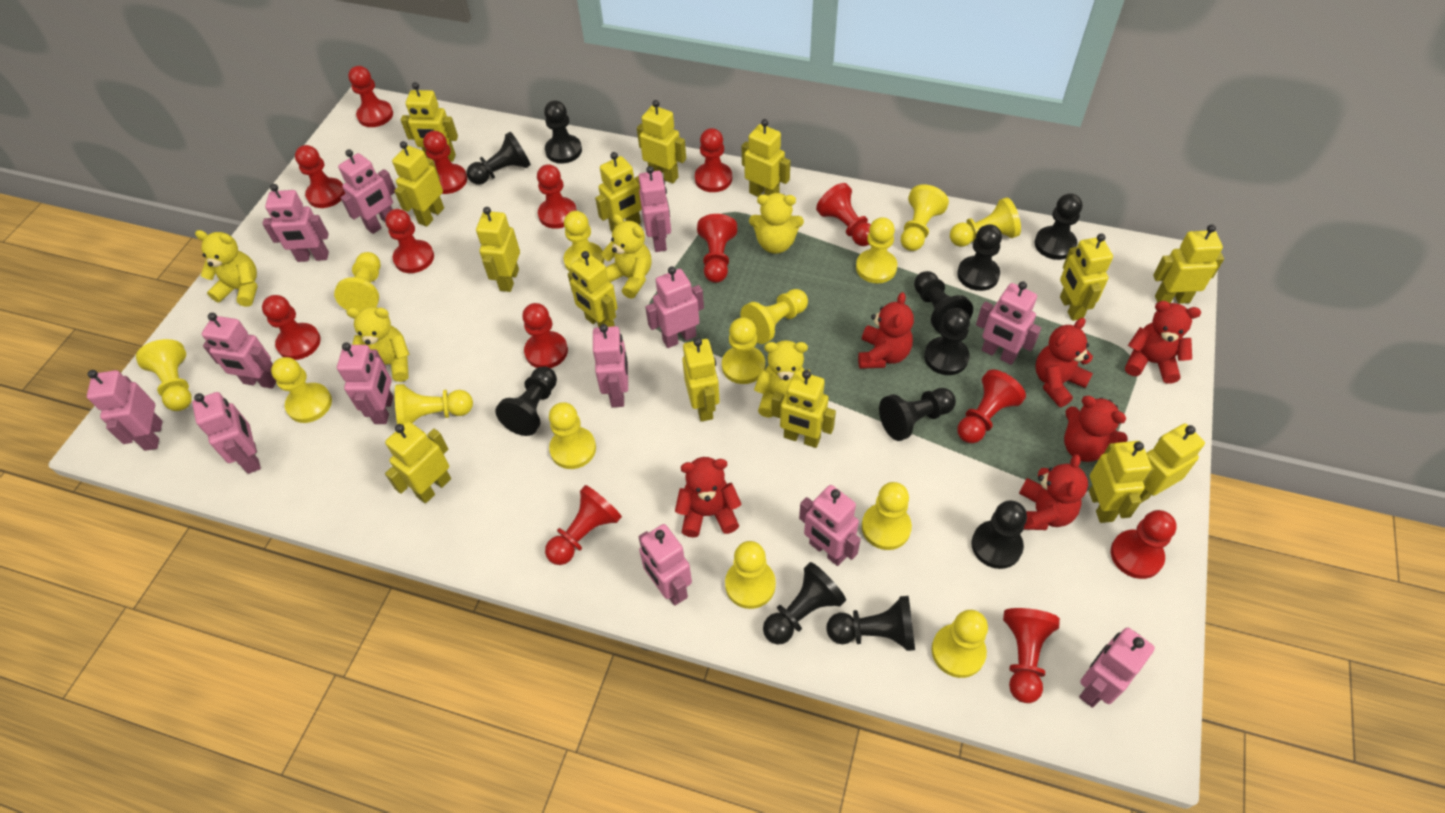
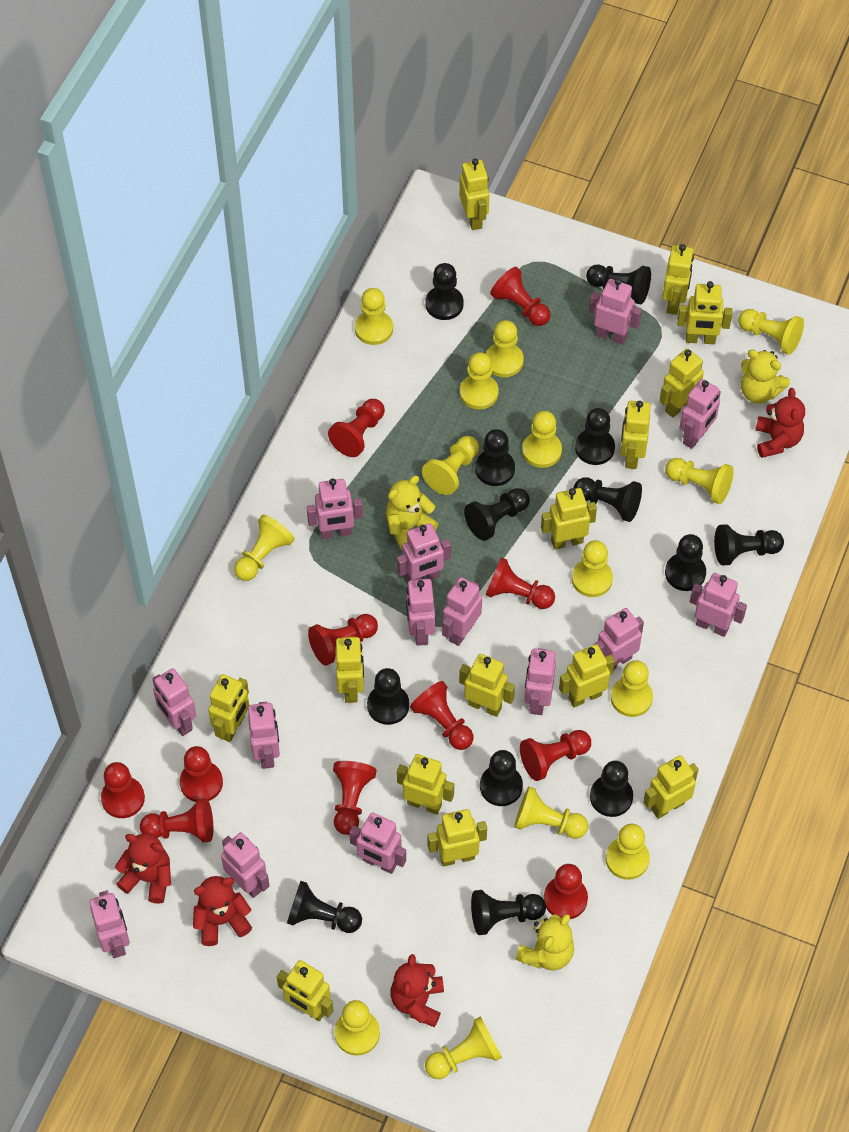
black pawn: 11 -> 13
pink robot: 13 -> 14
red pawn: 14 -> 11
red teddy bear: 6 -> 4
yellow teddy bear: 5 -> 3

